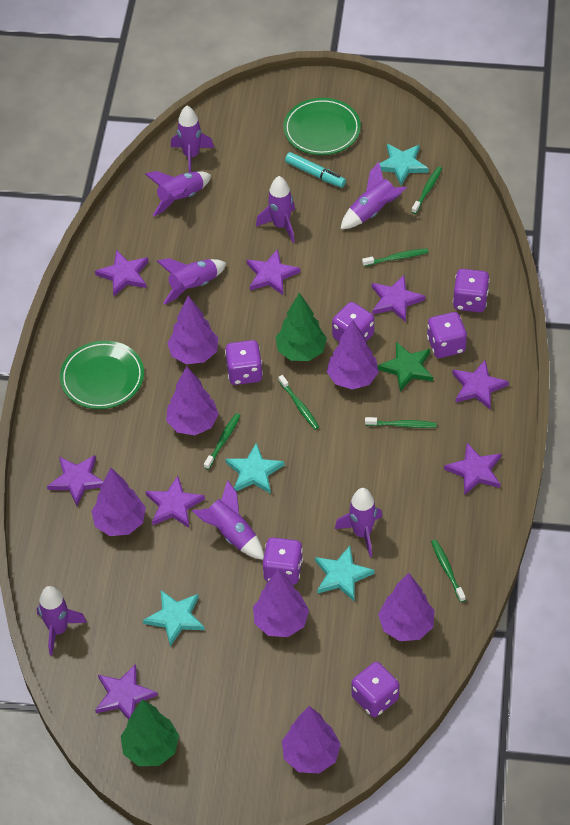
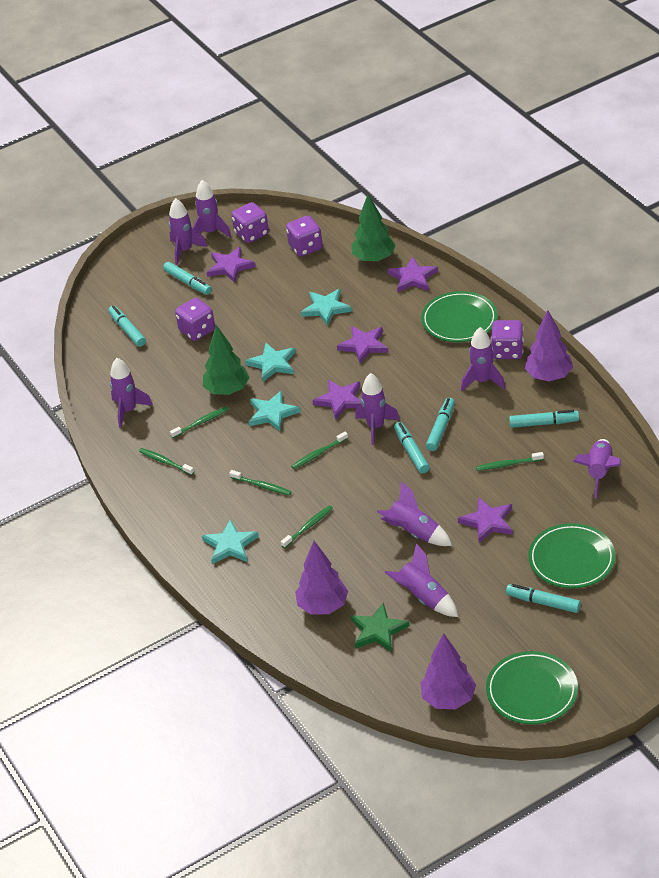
green plate: 2 -> 3
purple dice: 6 -> 4
purple star: 8 -> 5
purple tree: 7 -> 3
turquoise marker: 1 -> 6

